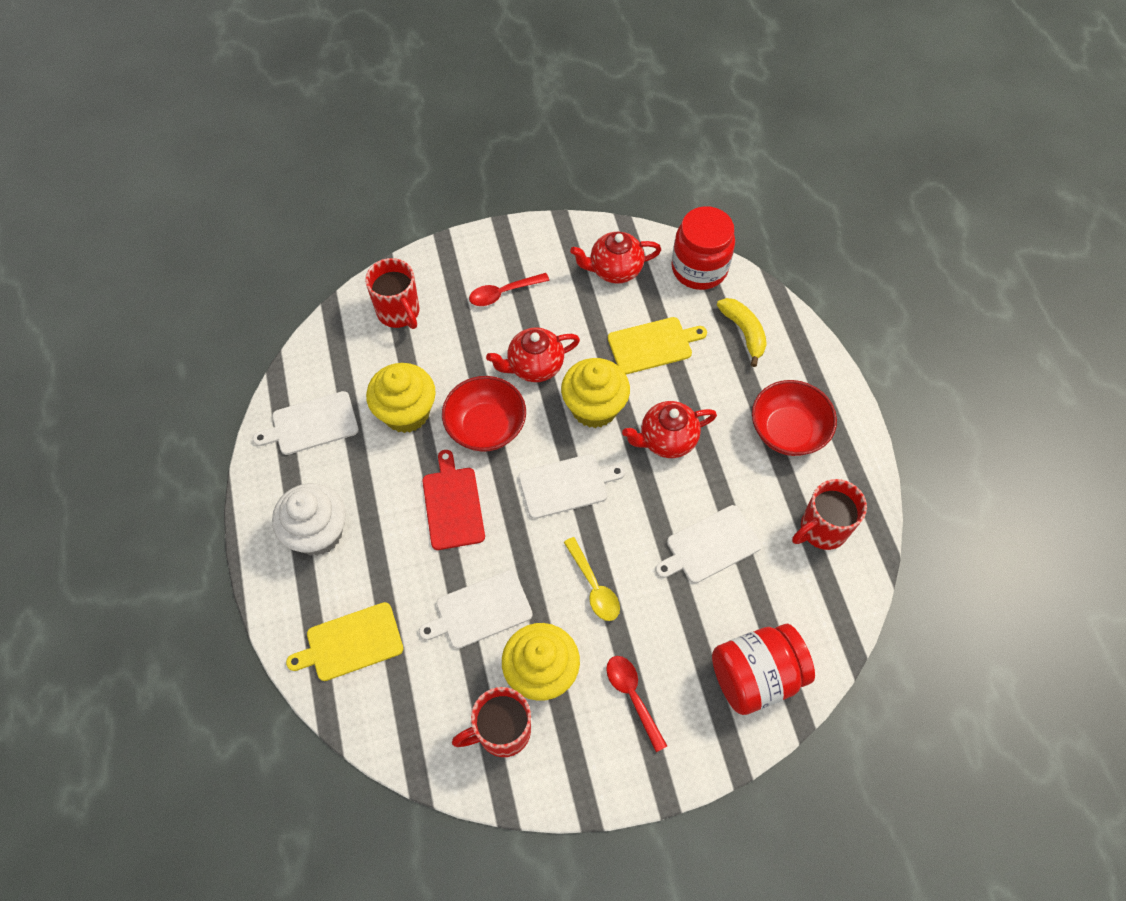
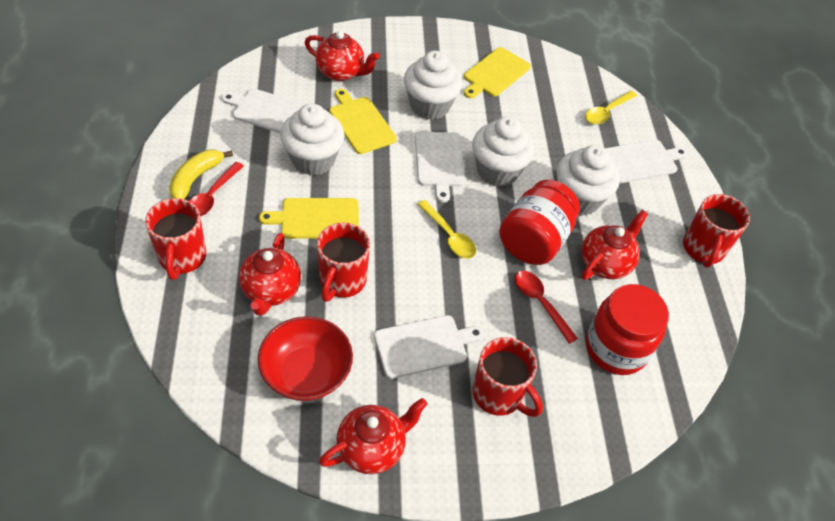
red bowl: 2 -> 1
red cutting board: 1 -> 0
red mug: 3 -> 4
red teapot: 3 -> 4
white cupcake: 1 -> 4
yellow cupcake: 3 -> 0
yellow cutting board: 2 -> 3
yellow spoon: 1 -> 2

